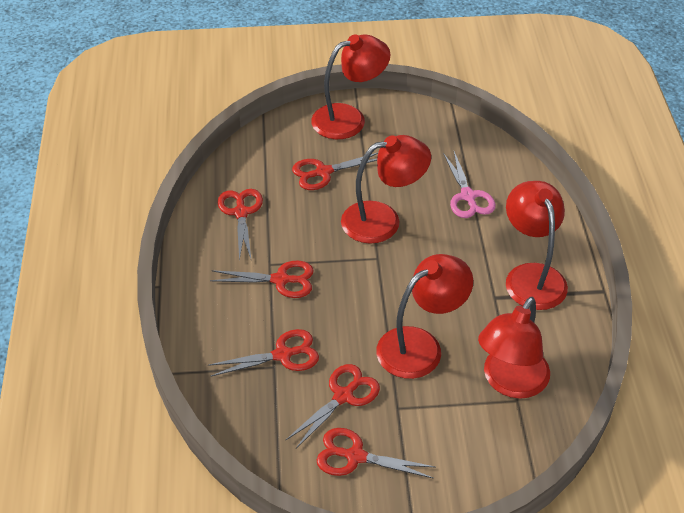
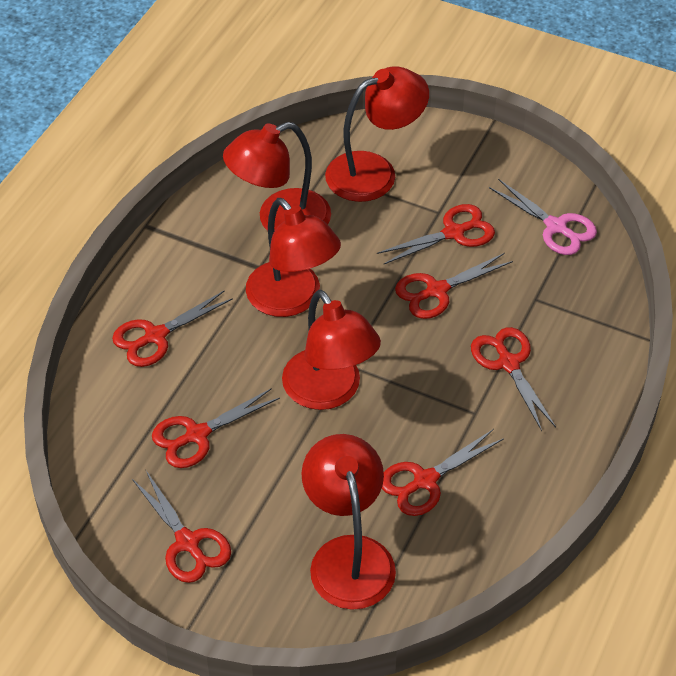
red scissors: 6 -> 7

